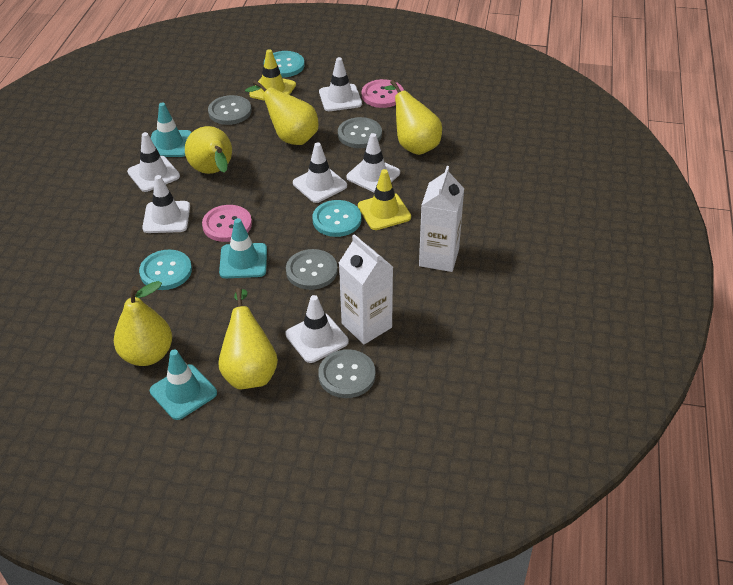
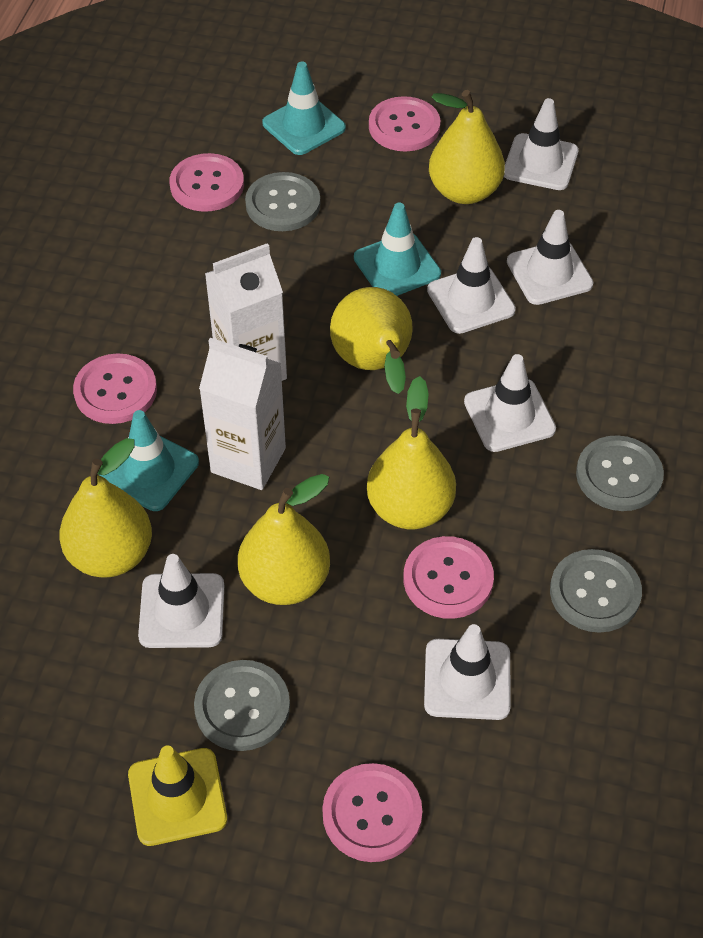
pink button: 2 -> 5
turquoise button: 3 -> 0
yellow traffic cone: 2 -> 1

